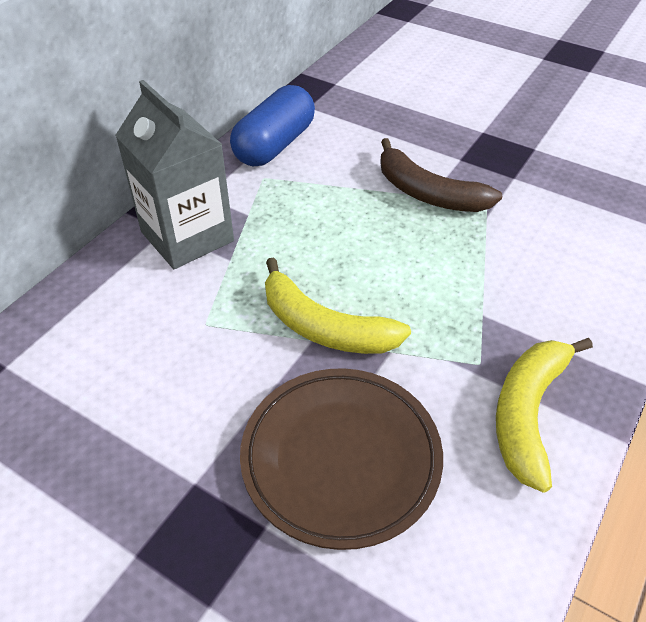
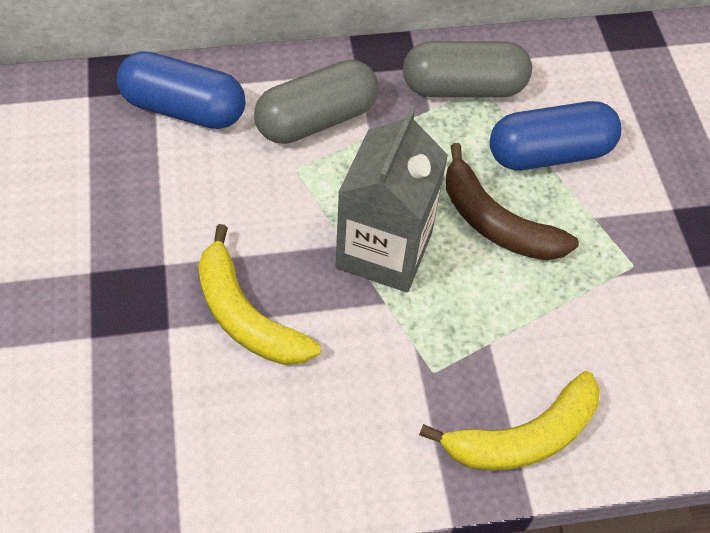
blue capsule: 1 -> 2
brown plate: 1 -> 0
grey capsule: 0 -> 2

